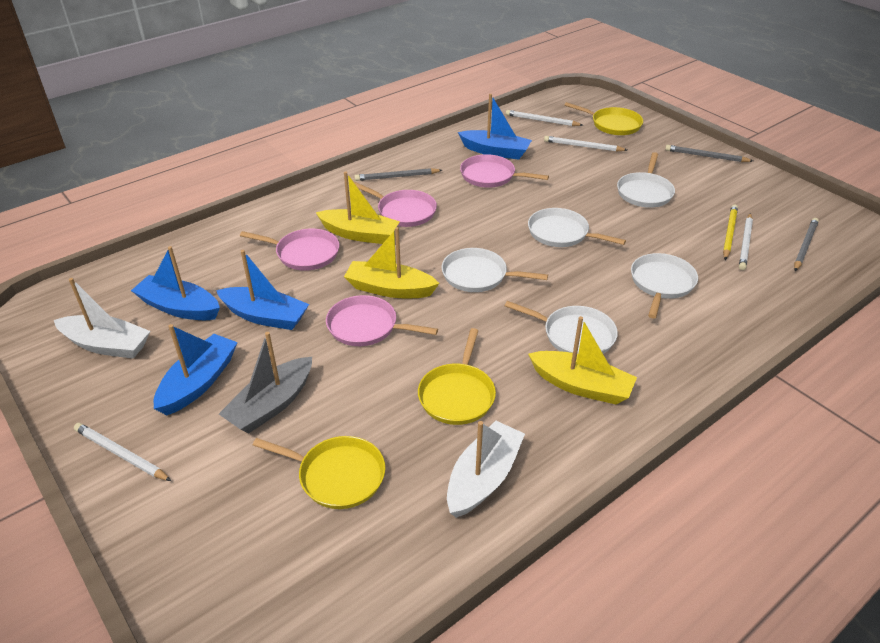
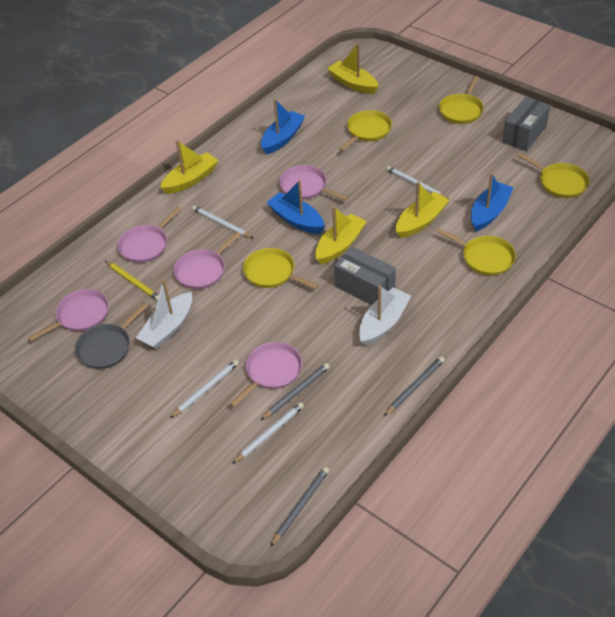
blue boat: 4 -> 3
grey boat: 1 -> 0
grey box: 0 -> 2
grey pan: 0 -> 1
pink pan: 4 -> 5
white pan: 5 -> 0
yellow boat: 3 -> 4
yellow pan: 3 -> 5

